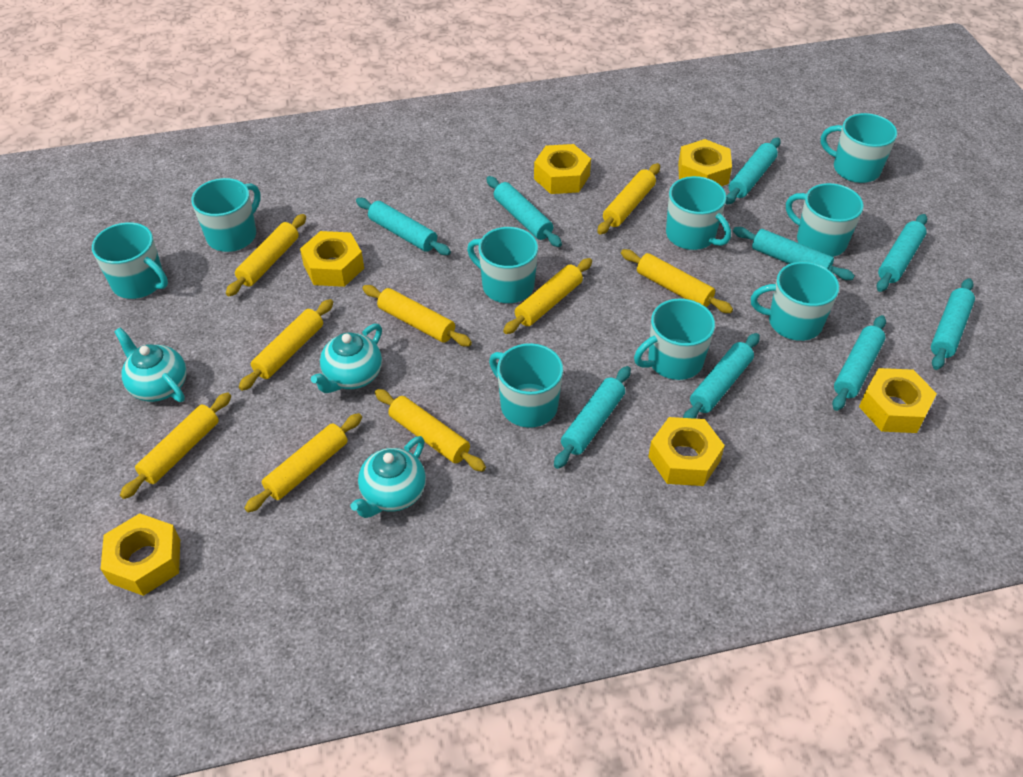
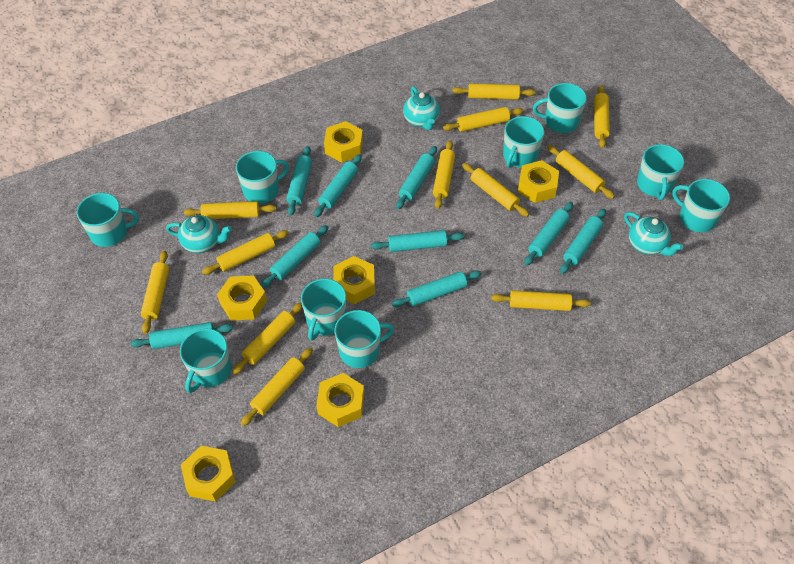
yellow rolling pin: 9 -> 12

